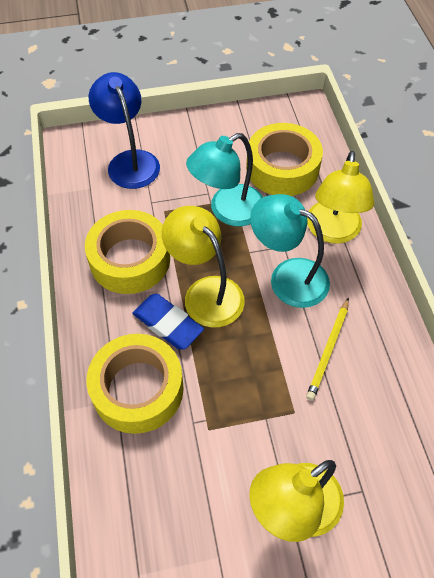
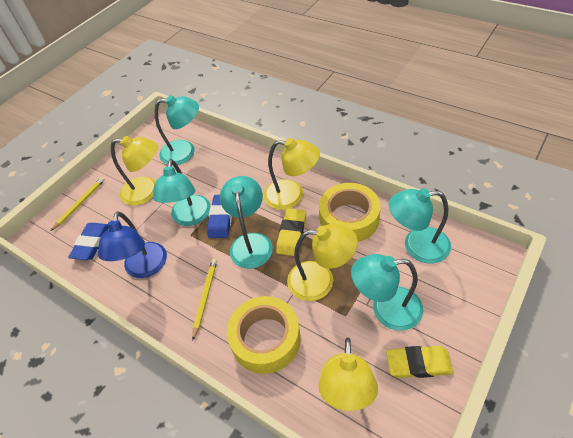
blue eraser: 1 -> 2
turquoise lamp: 2 -> 5
yellow eraser: 0 -> 2
yellow lamp: 3 -> 4
yellow pencil: 1 -> 2
yellow tape: 3 -> 2

